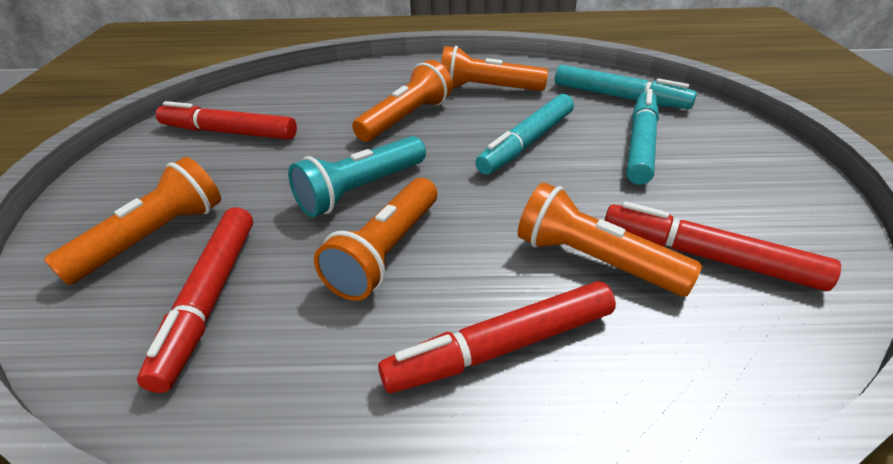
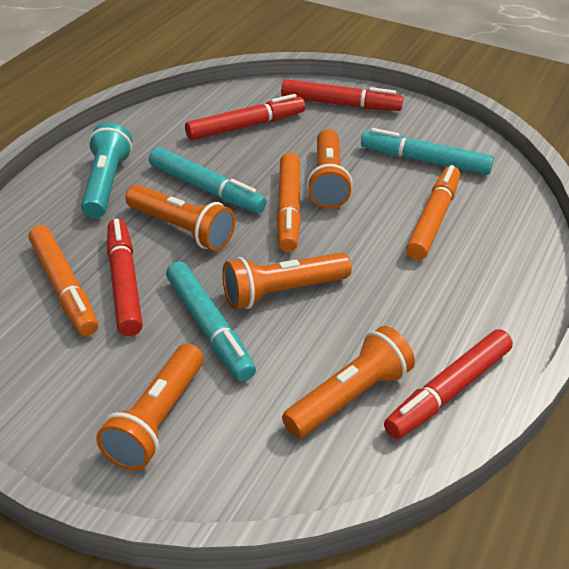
orange marker: 0 -> 3

